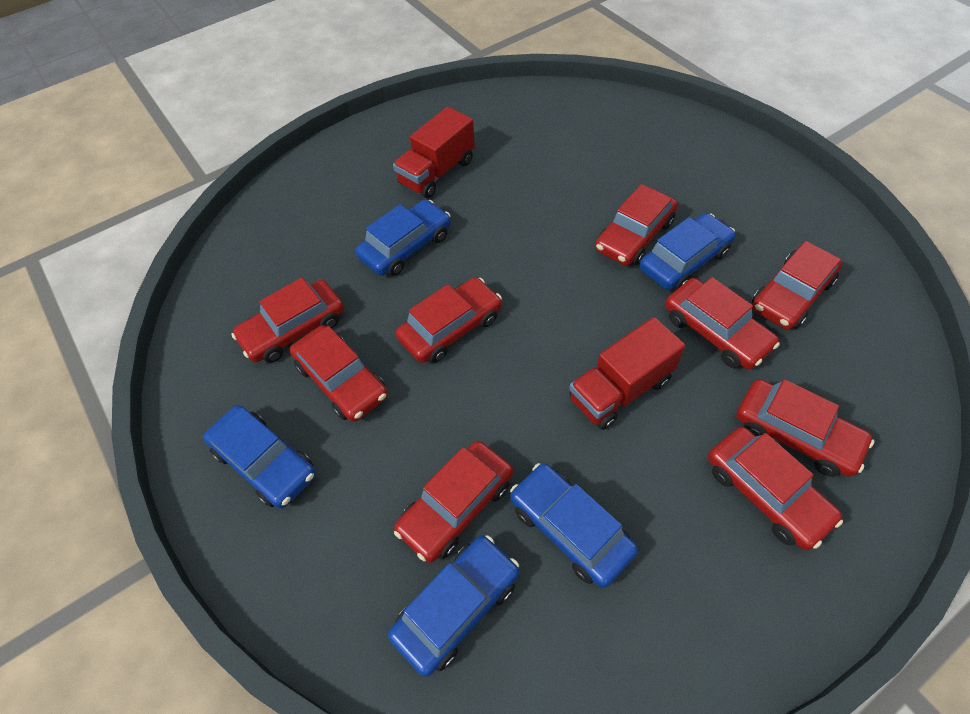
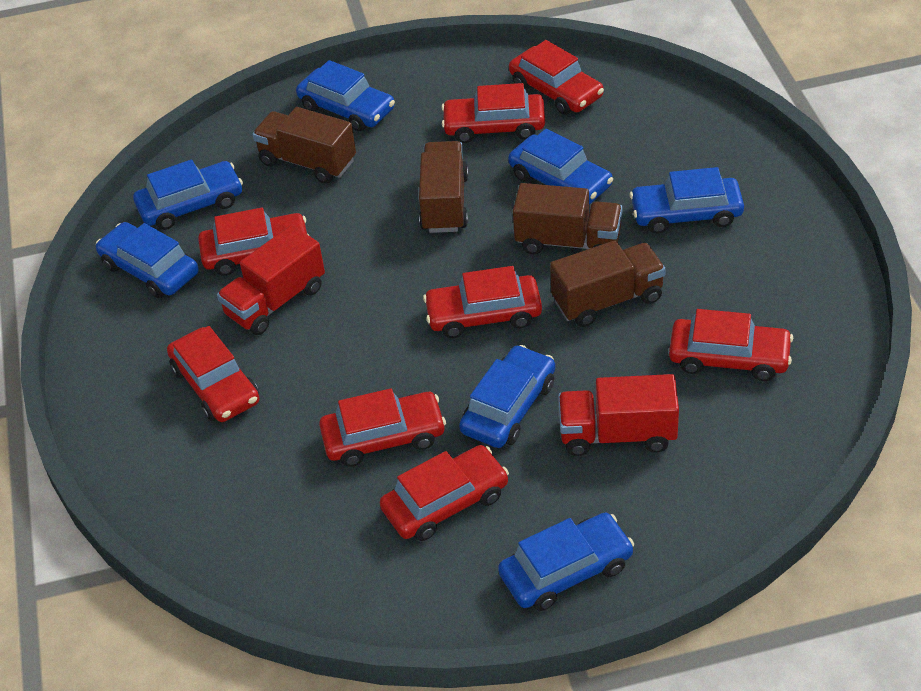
blue car: 5 -> 7
brown truck: 0 -> 4
red car: 9 -> 8

